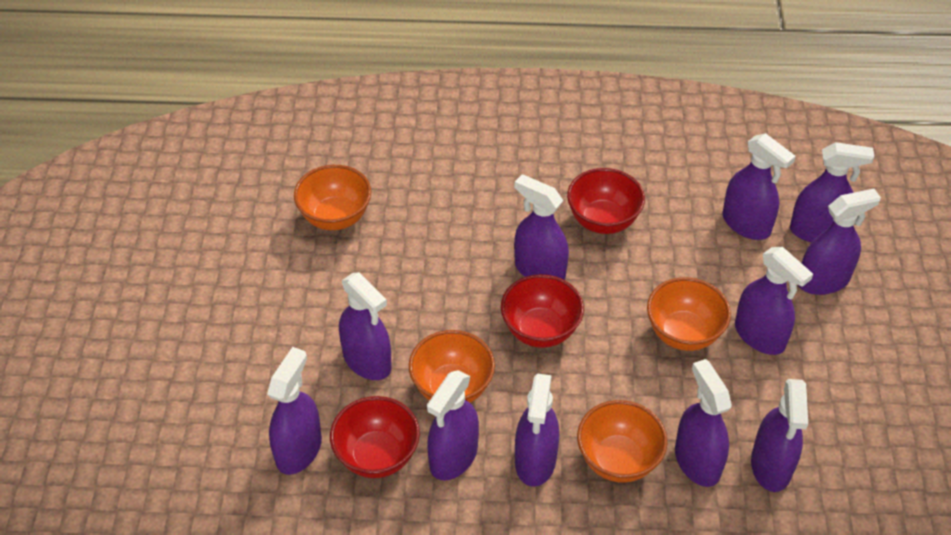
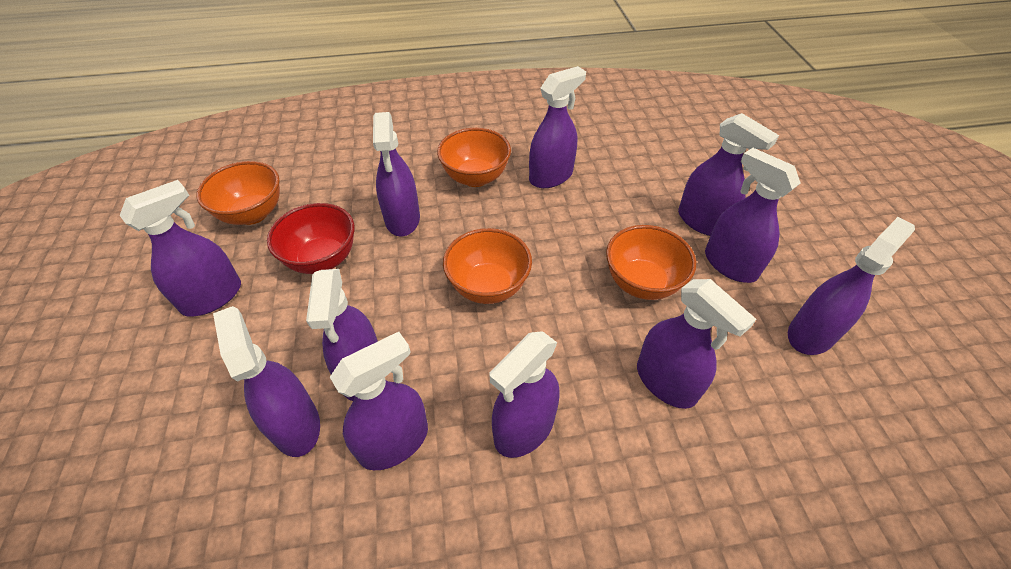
red bowl: 3 -> 1

